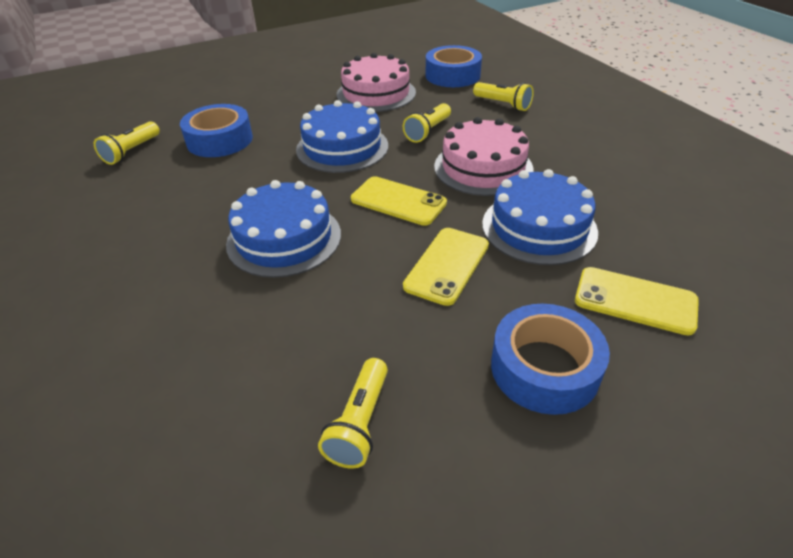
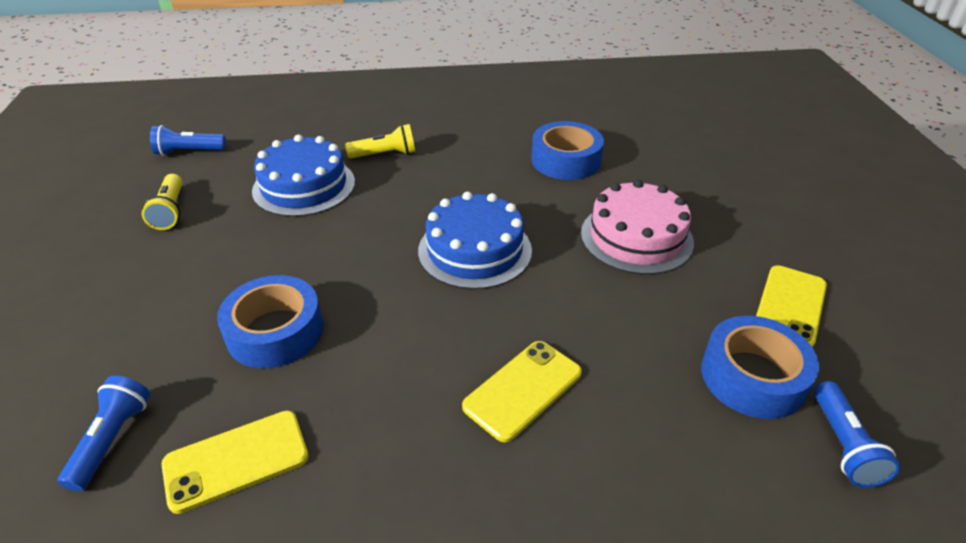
blue cake: 3 -> 2
blue flashlight: 0 -> 3
pink cake: 2 -> 1
yellow flashlight: 4 -> 2

